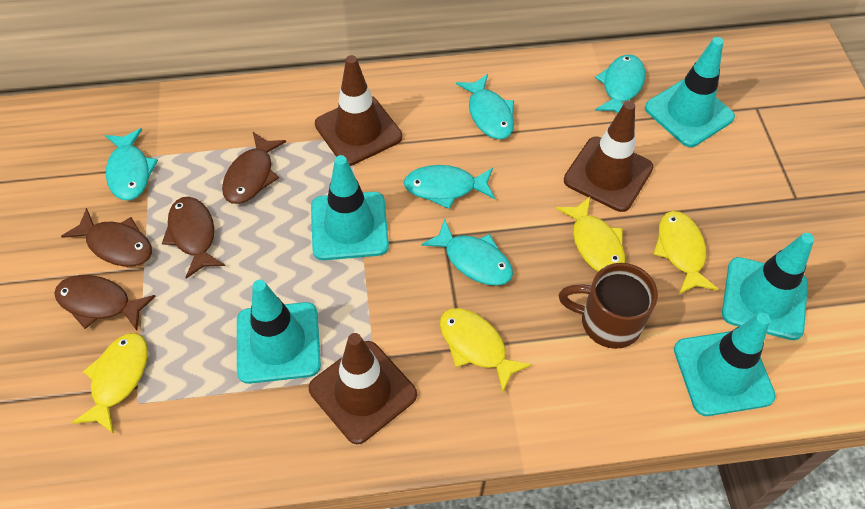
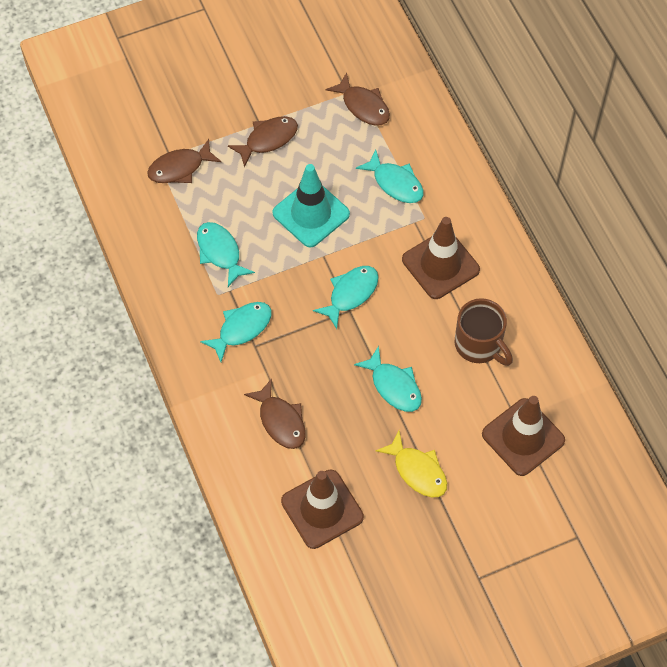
turquoise traffic cone: 5 -> 1
yellow fish: 4 -> 1

